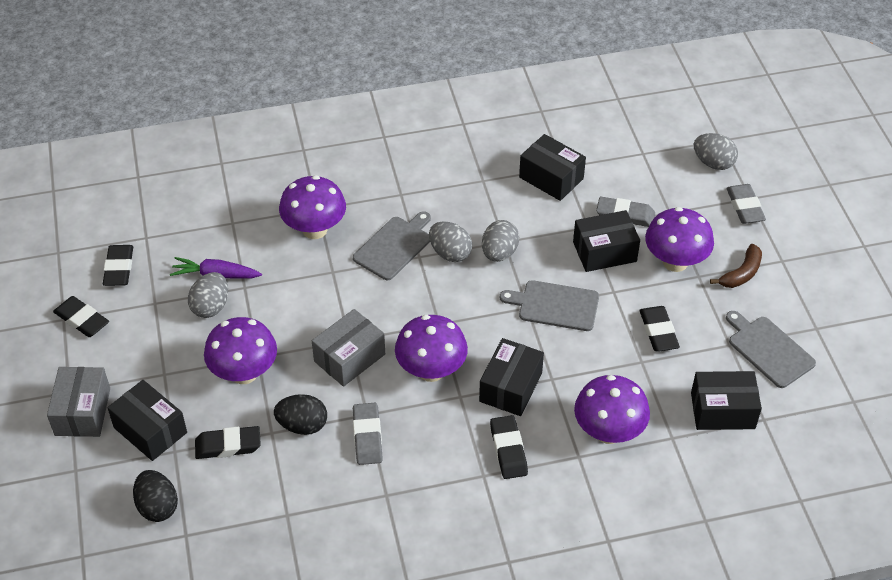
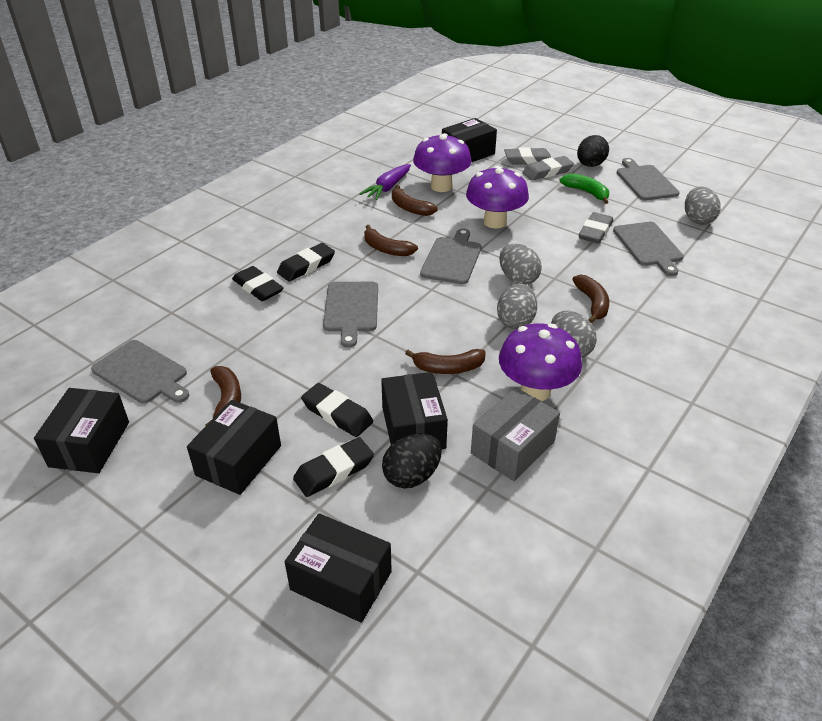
black eraser: 5 -> 4
brown banana: 1 -> 5
green banana: 0 -> 1
grey box: 2 -> 1
grey cutting board: 3 -> 5
purple mushroom: 5 -> 3

